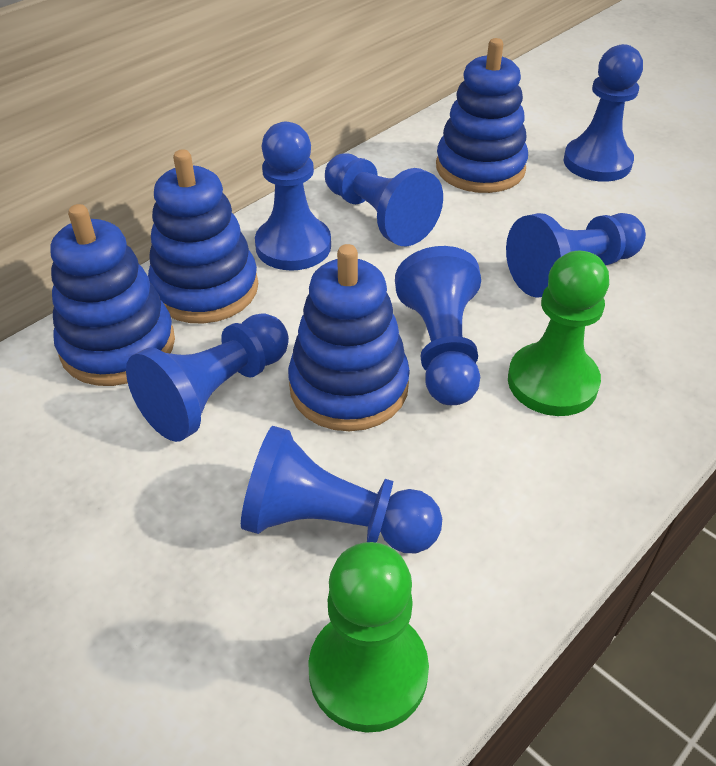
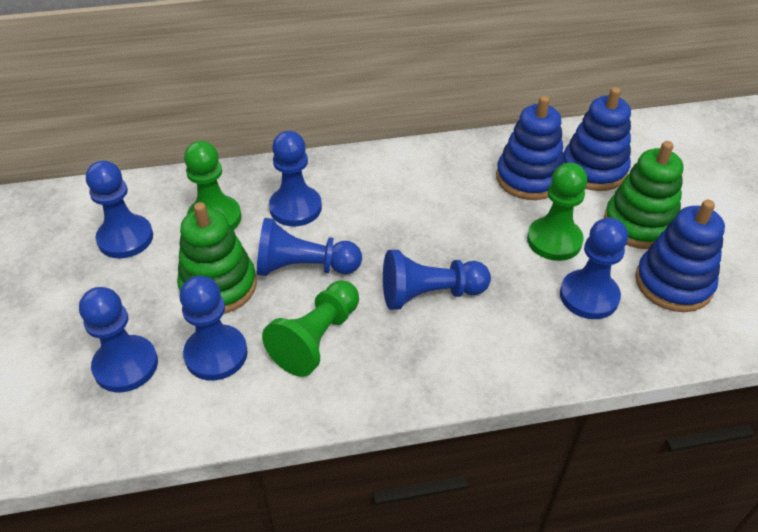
blue stacking toy: 4 -> 3
green pawn: 2 -> 3
green stacking toy: 0 -> 2

